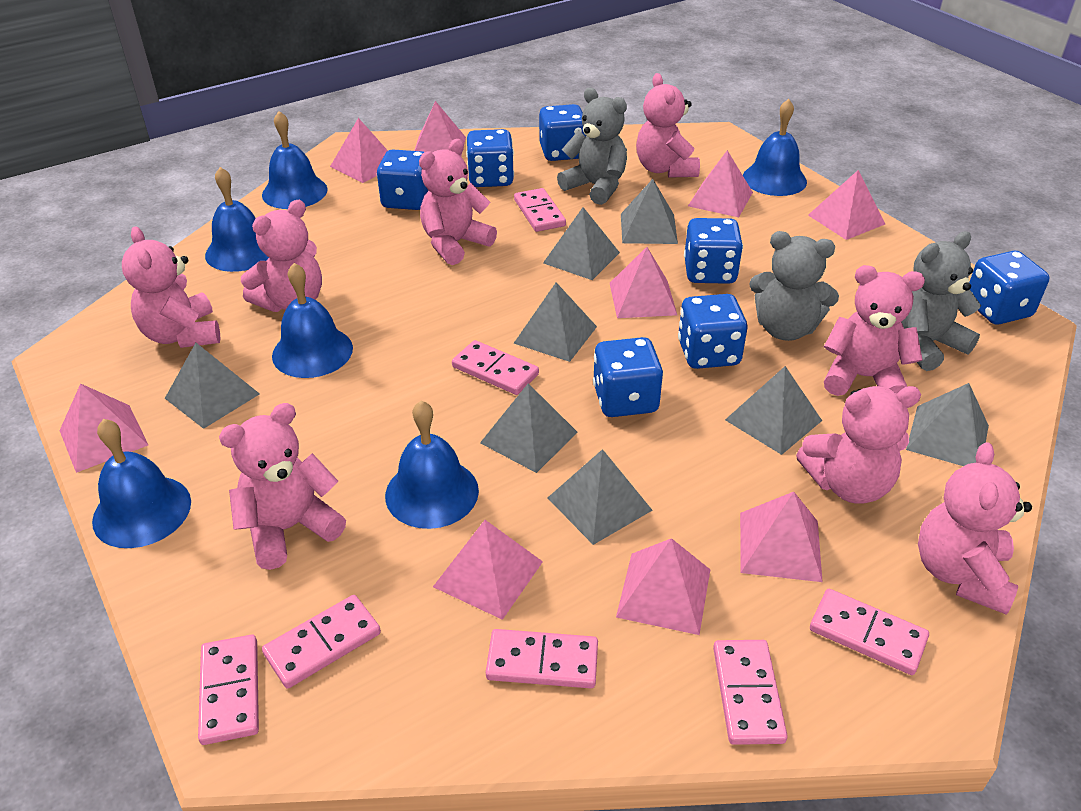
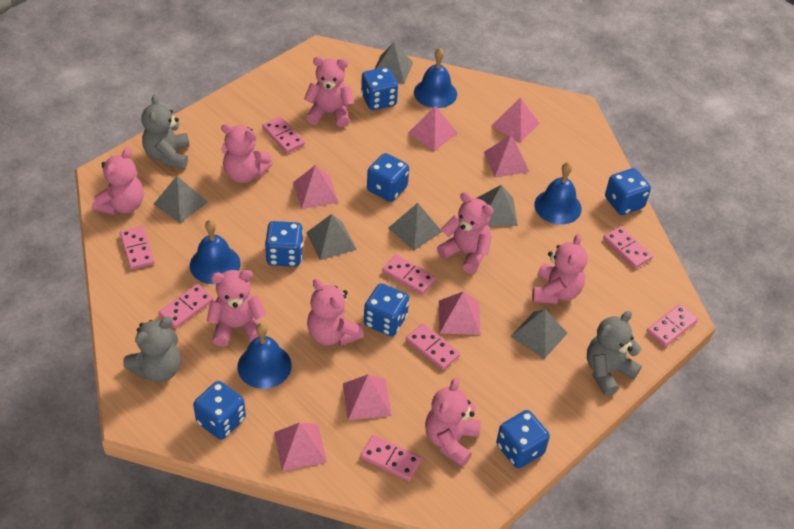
blue bell: 6 -> 4
grey pyramid: 8 -> 6
pink domino: 7 -> 8
pink pyramid: 9 -> 7

